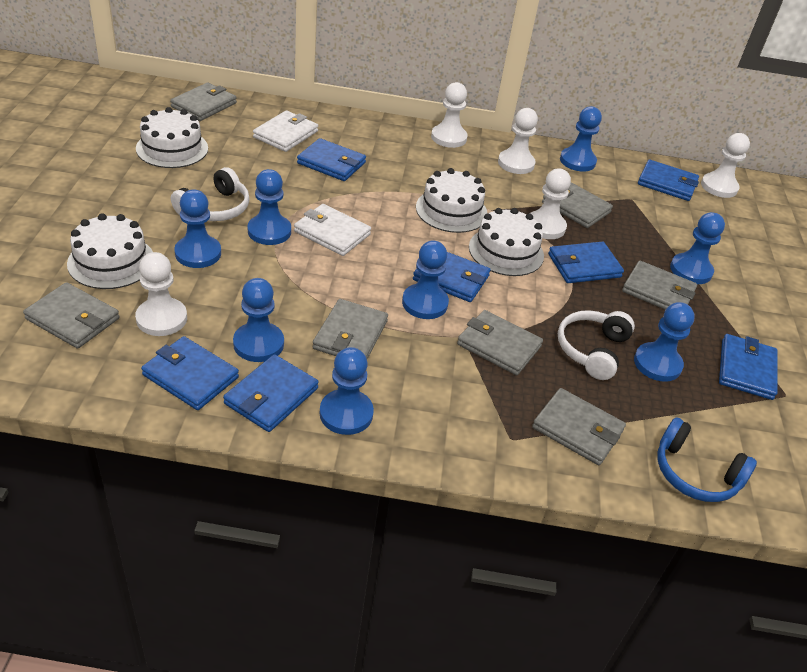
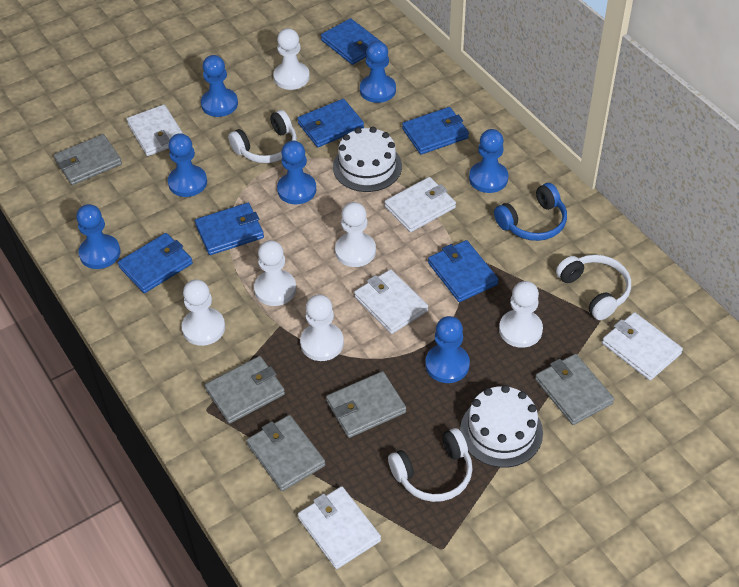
blue pawn: 8 -> 7
blue wallet: 7 -> 6
grey wallet: 7 -> 5
white cake: 4 -> 2
white headphones: 2 -> 3
white pawn: 5 -> 6
white wallet: 2 -> 5

